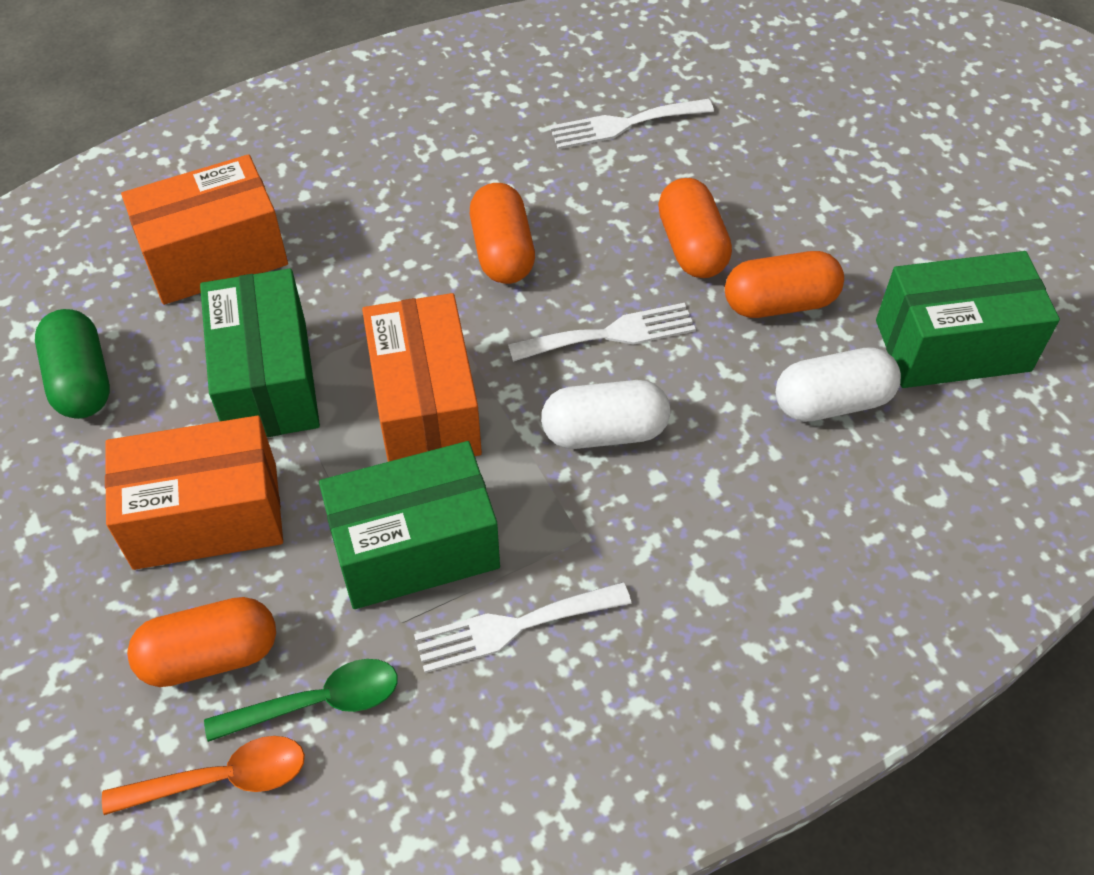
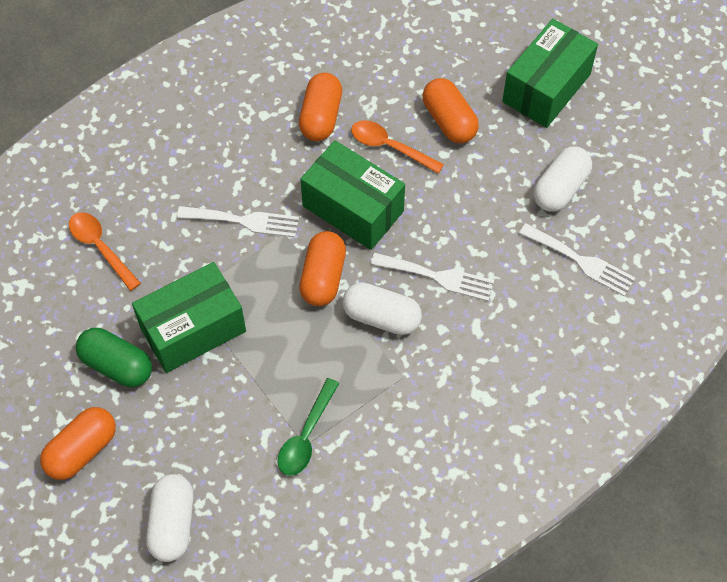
orange box: 3 -> 0
orange spoon: 1 -> 2
white capsule: 2 -> 3

